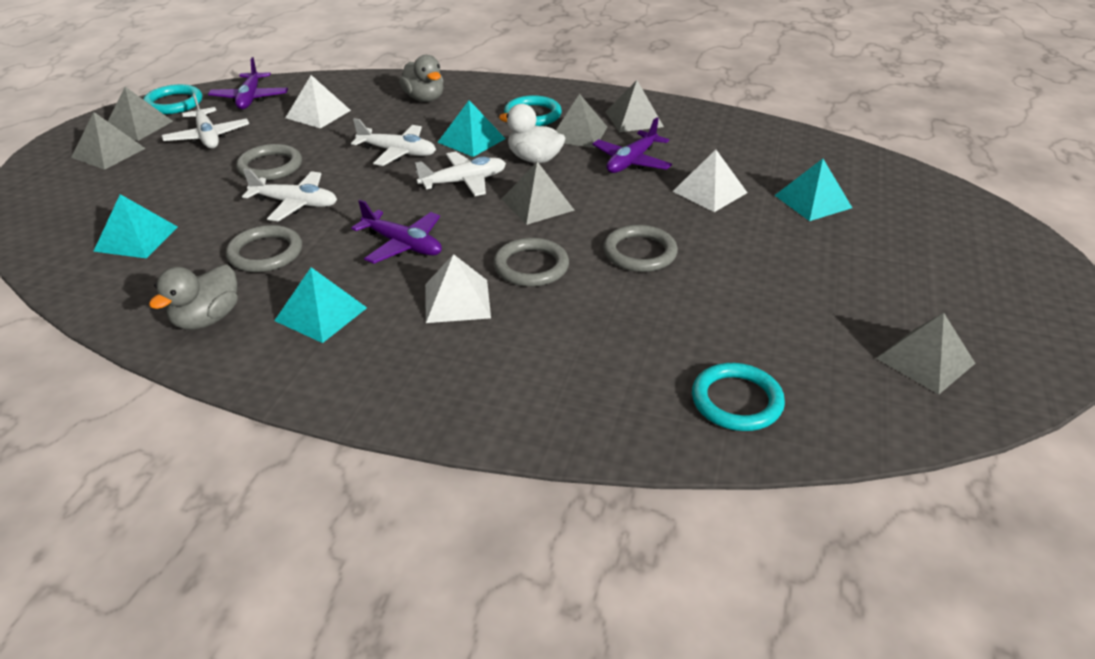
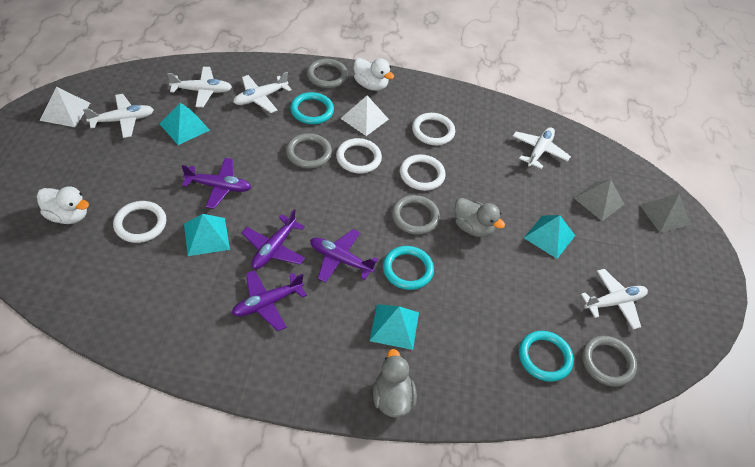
grey pyramid: 6 -> 2
purple plane: 3 -> 4
white duck: 1 -> 2
white plane: 4 -> 5
white pyramid: 3 -> 2
white ring: 0 -> 4

